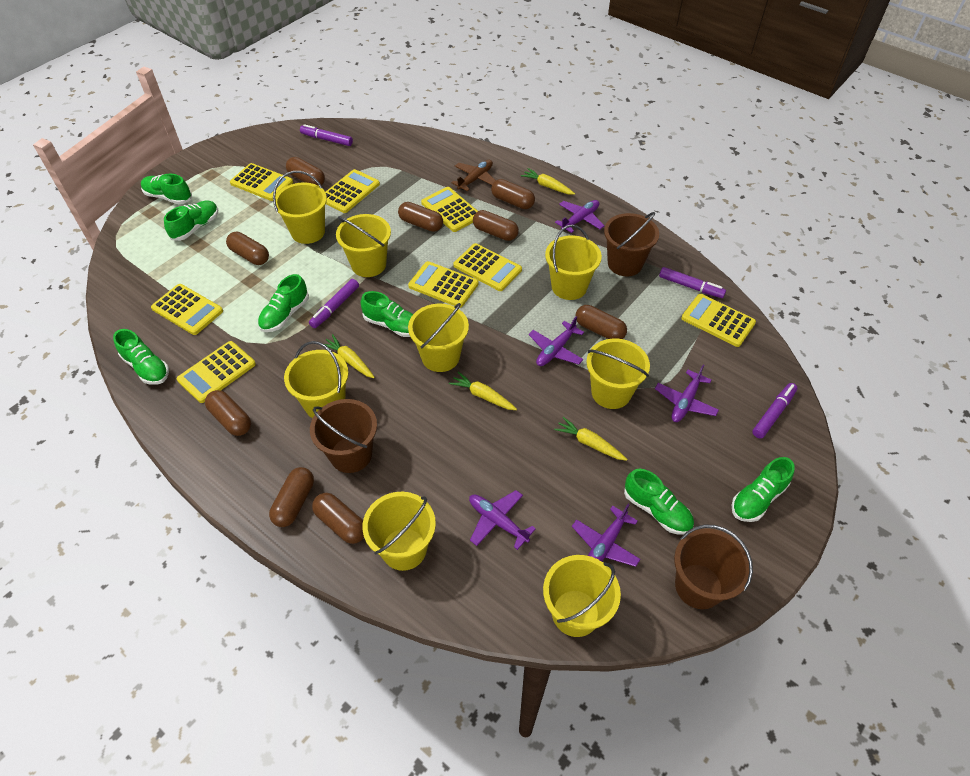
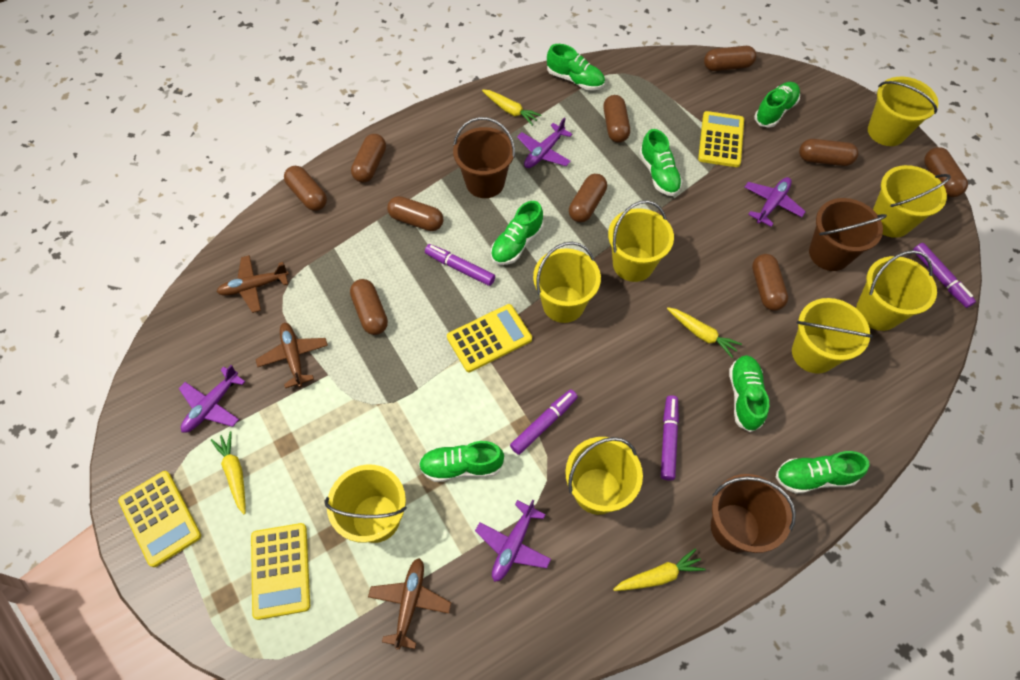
brown capsule: 9 -> 10
brown plane: 1 -> 3
purple plane: 5 -> 4
yellow calculator: 8 -> 4

